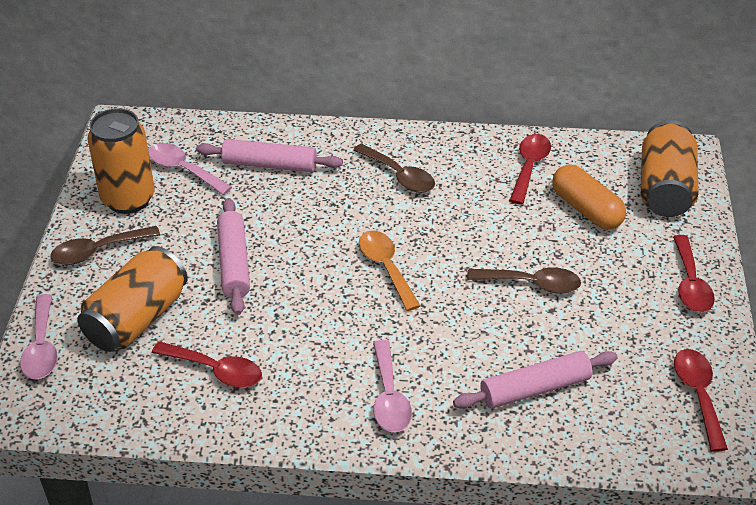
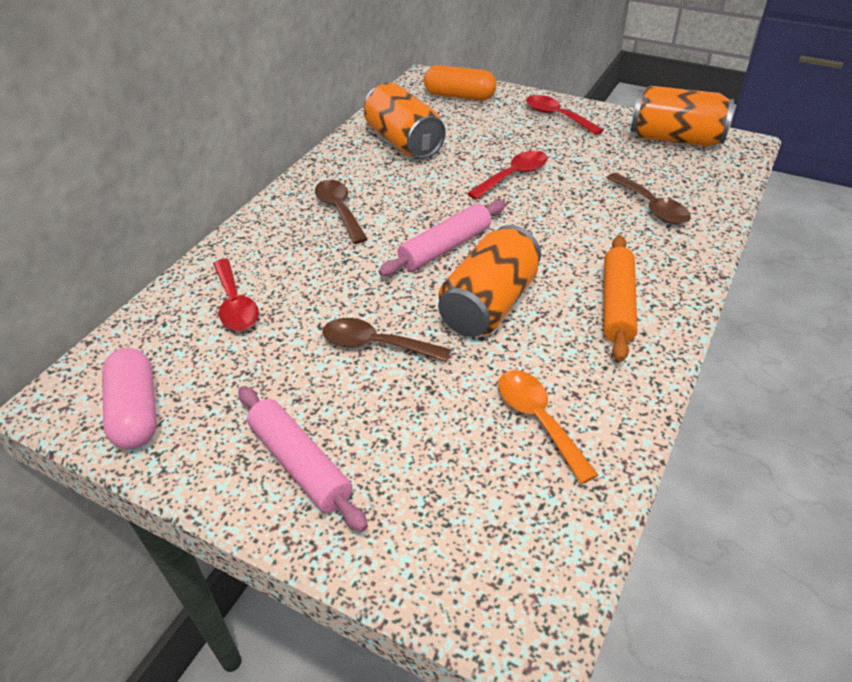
orange rolling pin: 0 -> 1
pink capsule: 0 -> 1
pink rolling pin: 3 -> 2
pink spoon: 3 -> 0
red spoon: 4 -> 3

